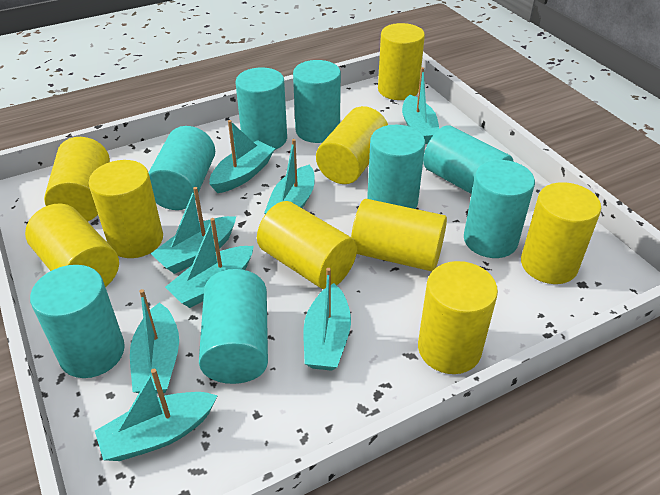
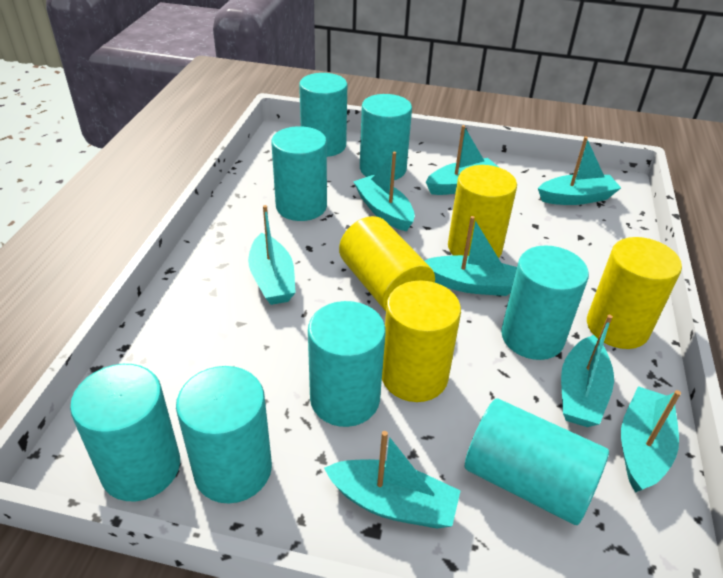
yellow cylinder: 9 -> 4

